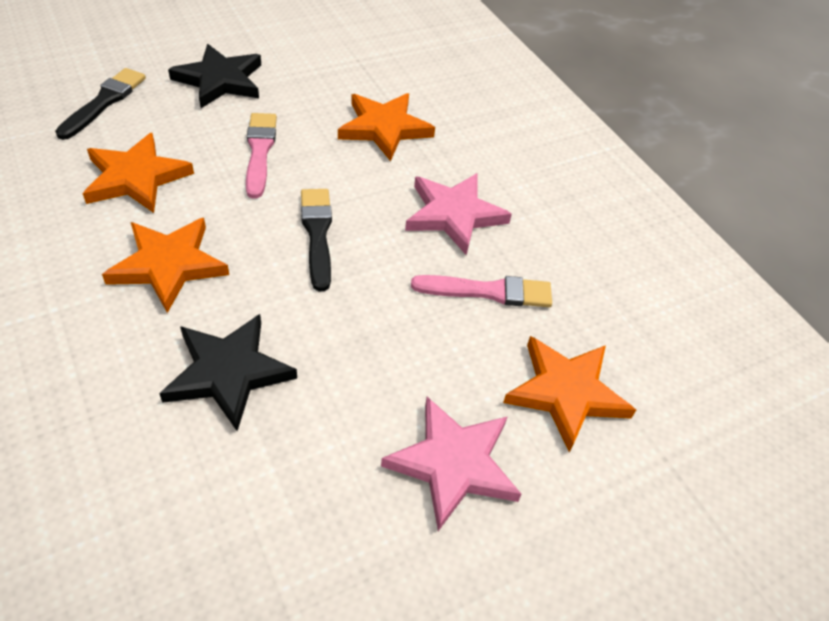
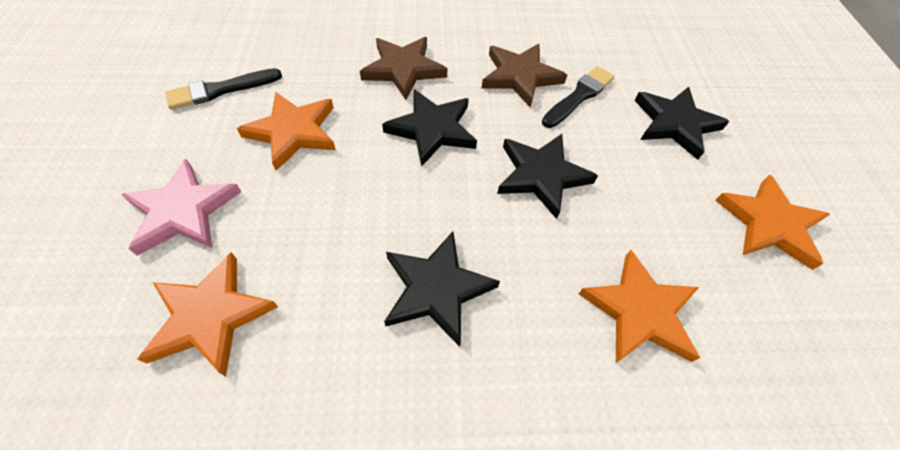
black star: 2 -> 4
brown star: 0 -> 2
pink brush: 2 -> 0
pink star: 2 -> 1

